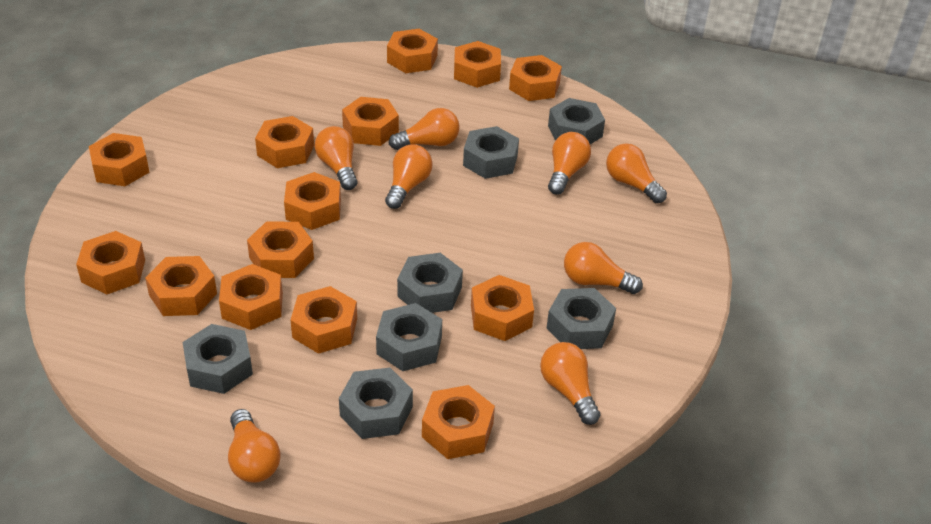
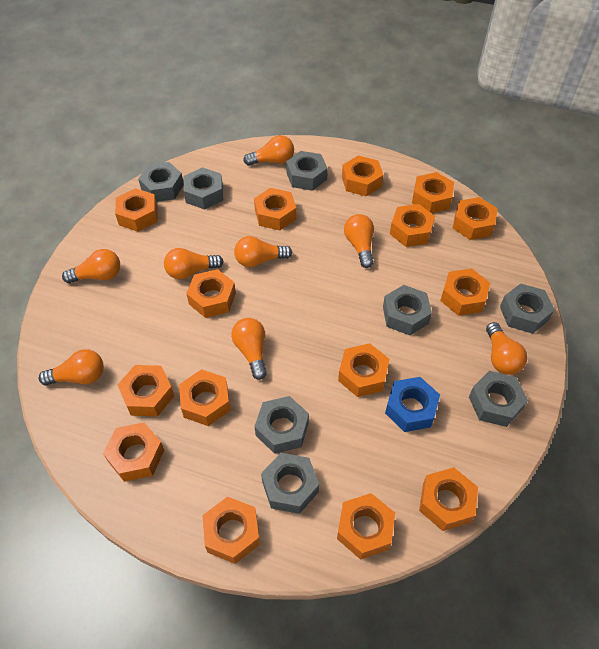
blue nut: 0 -> 1
grey nut: 7 -> 8
orange nut: 14 -> 15

